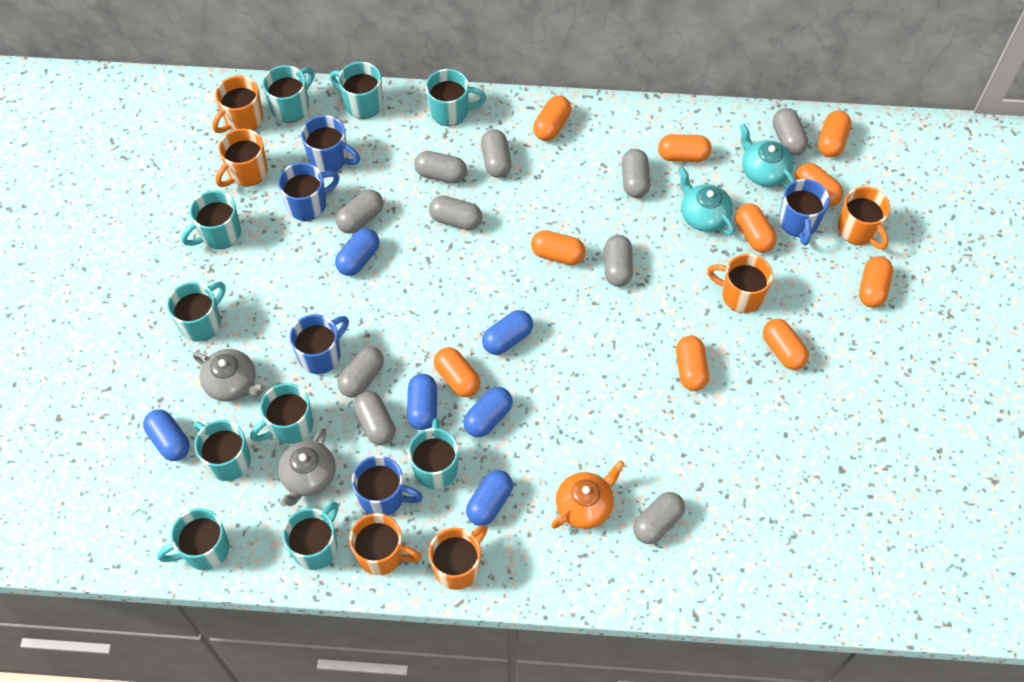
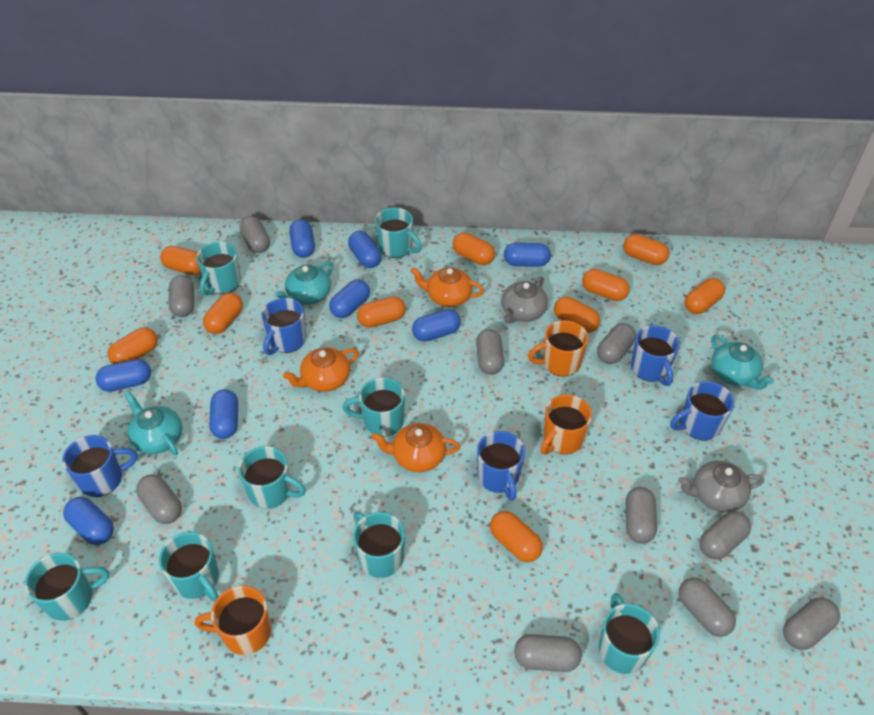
blue capsule: 6 -> 8
orange mug: 6 -> 3
orange teapot: 1 -> 3
turquoise mug: 10 -> 8
turquoise teapot: 2 -> 3

